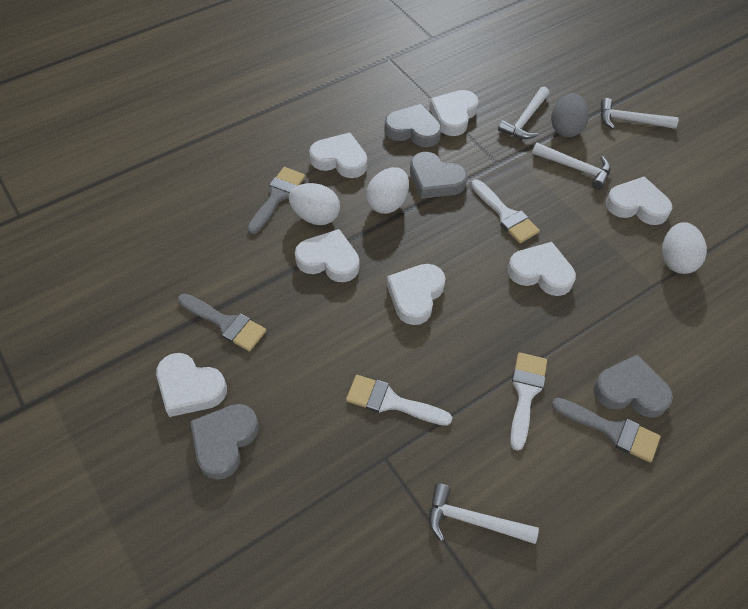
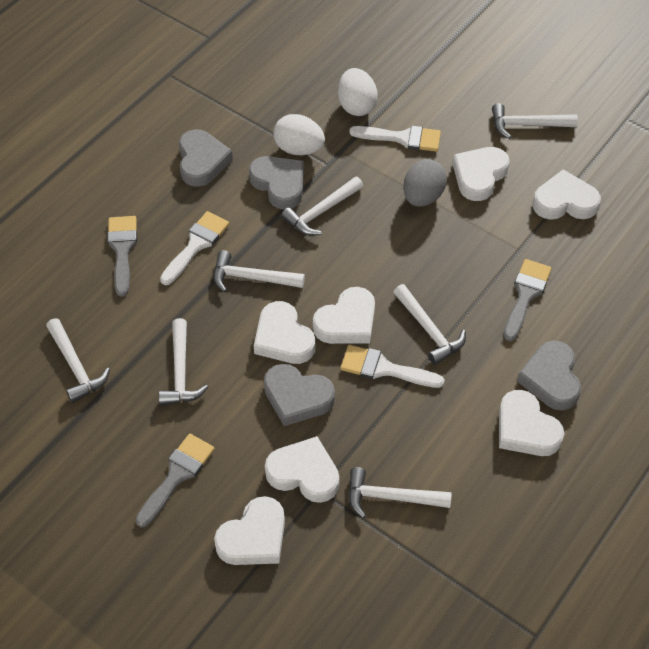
white egg: 3 -> 2
white hammer: 4 -> 7

